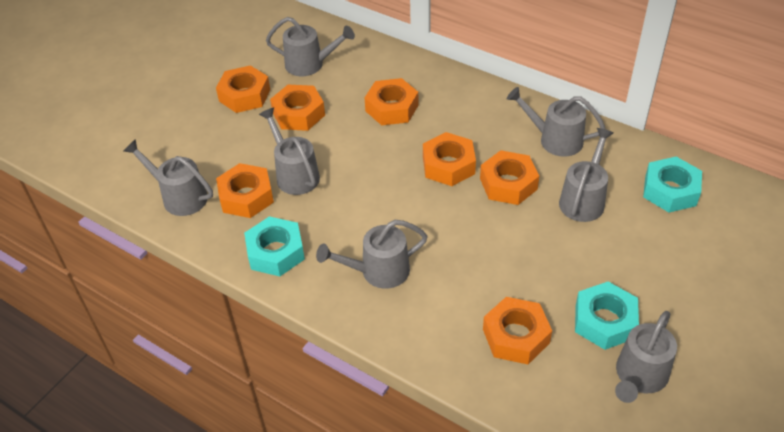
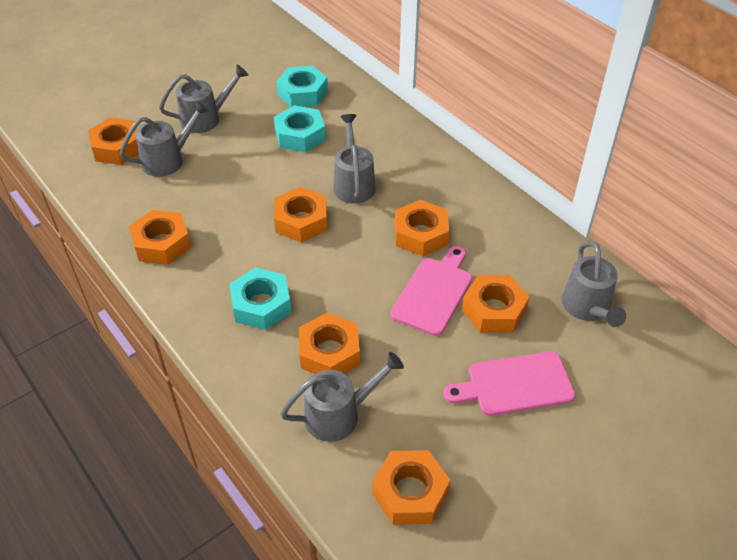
grey watering can: 7 -> 5
pink cutting board: 0 -> 2

